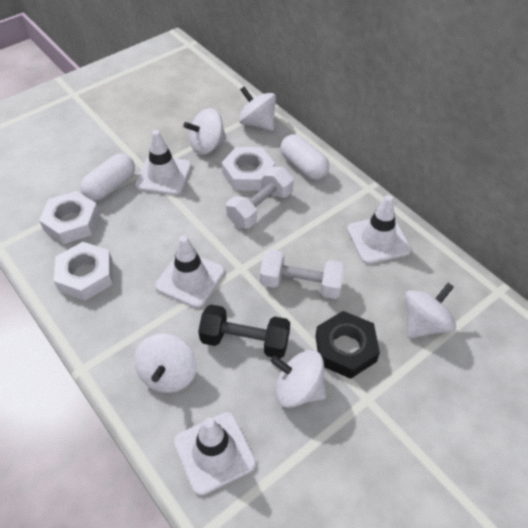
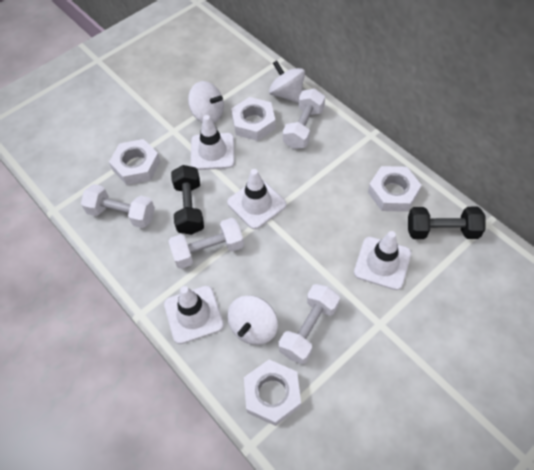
black dumbbell: 1 -> 2
black nut: 1 -> 0
white capsule: 2 -> 0
white dumbbell: 2 -> 4
white nut: 3 -> 4
white spinning top: 5 -> 3

